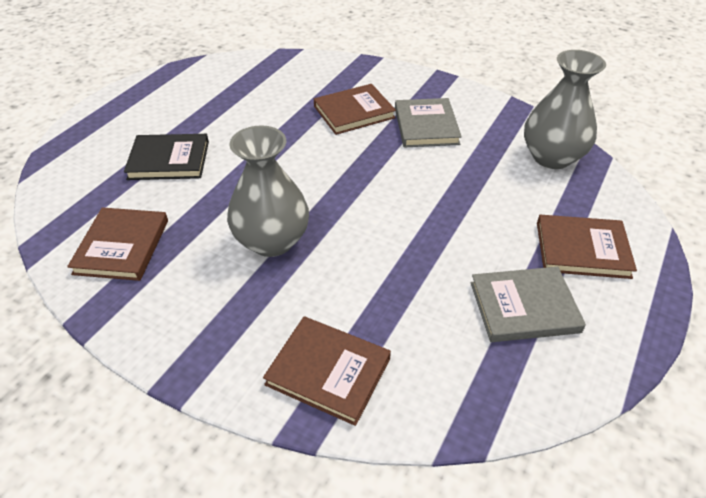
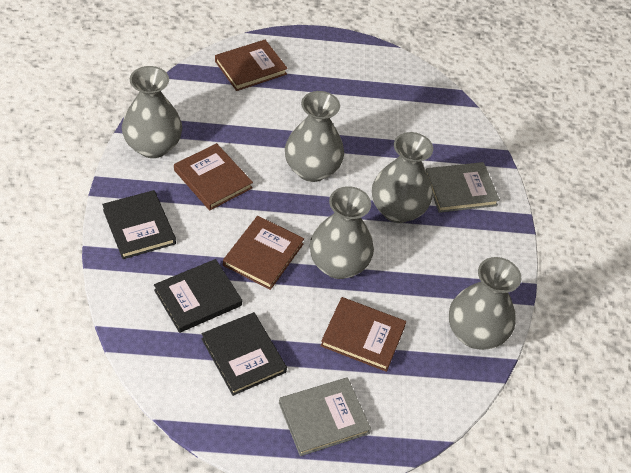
black book: 1 -> 3
grey vase: 2 -> 5

